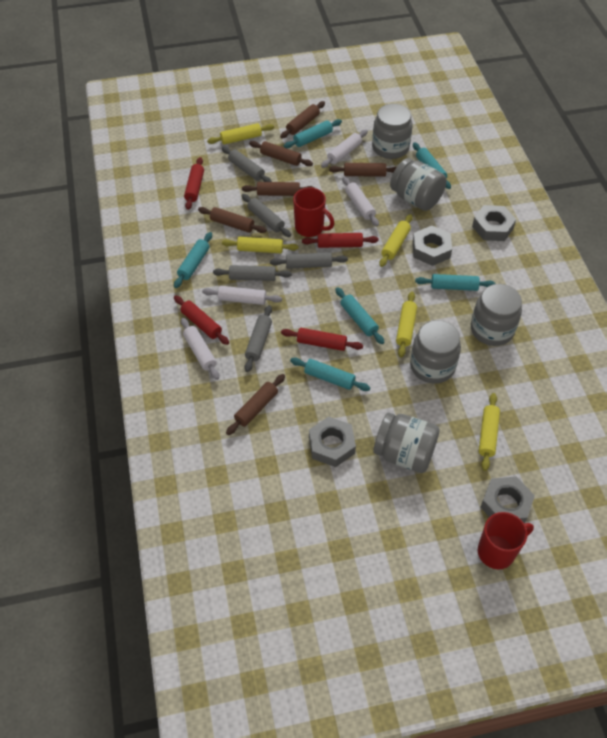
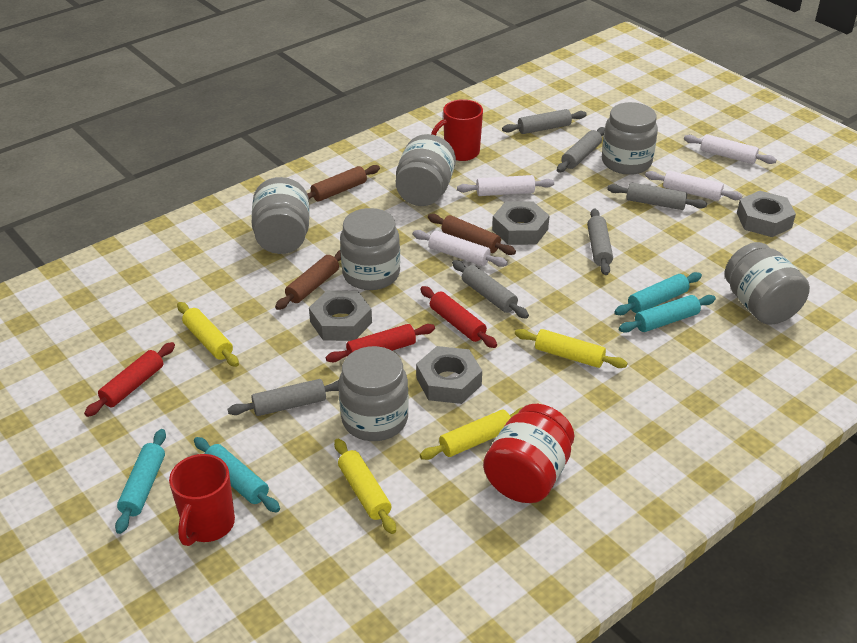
brown rolling pin: 6 -> 3
grey jar: 5 -> 6
grey rolling pin: 5 -> 6
red jar: 0 -> 1
red rolling pin: 4 -> 3
turquoise rolling pin: 6 -> 4
yellow rolling pin: 5 -> 4

